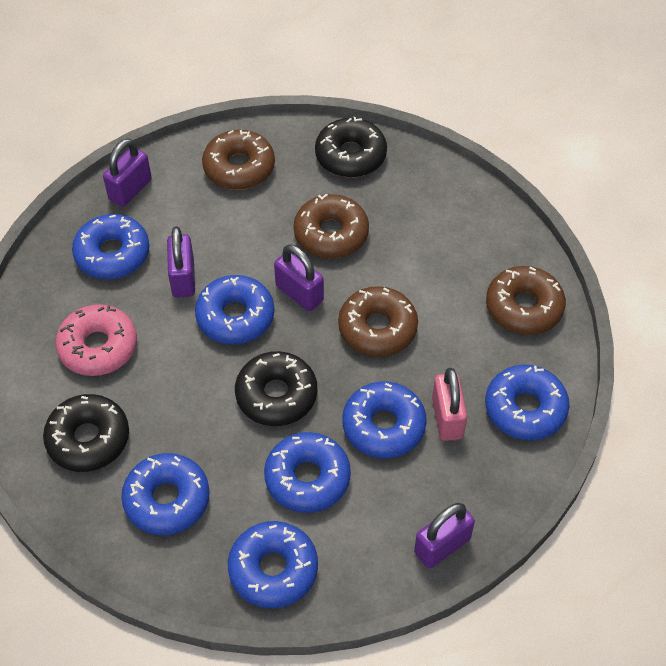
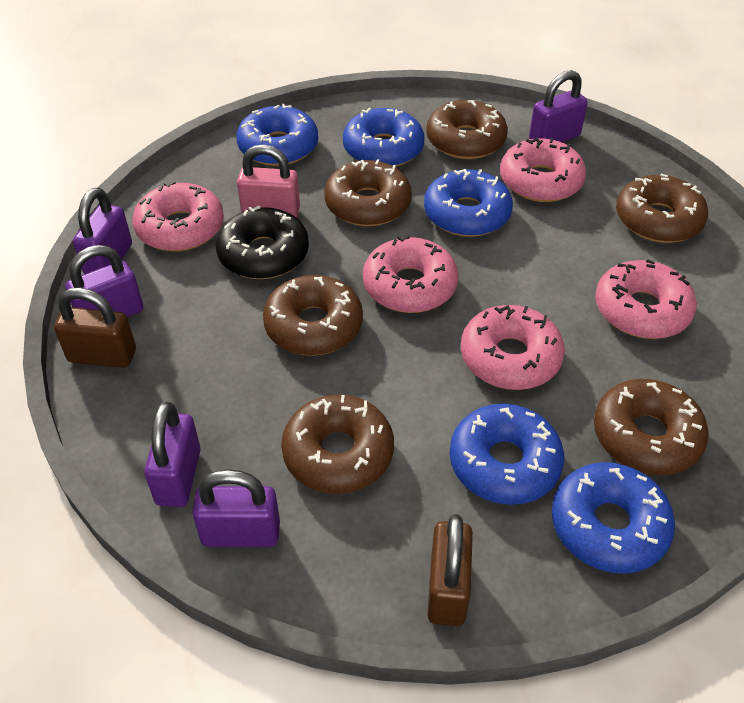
black donut: 3 -> 1
blue donut: 7 -> 5
brown donut: 4 -> 6
brown padlock: 0 -> 2
pink donut: 1 -> 5
purple padlock: 4 -> 5

